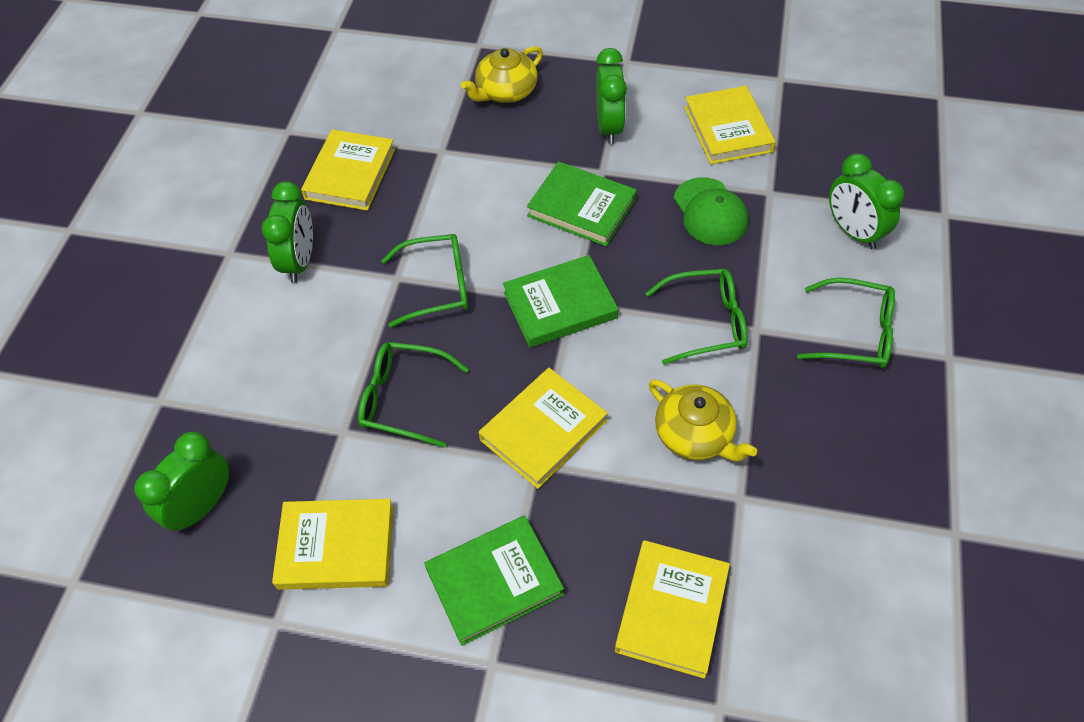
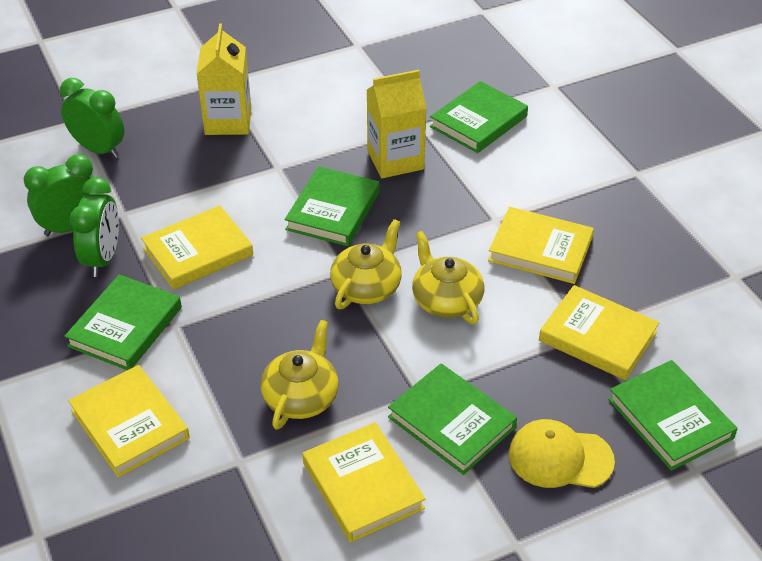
green book: 3 -> 5
green cap: 1 -> 0
green clock: 4 -> 3
green glasses: 4 -> 0
yellow cap: 0 -> 1
yellow carton: 0 -> 2
yellow teapot: 2 -> 3

